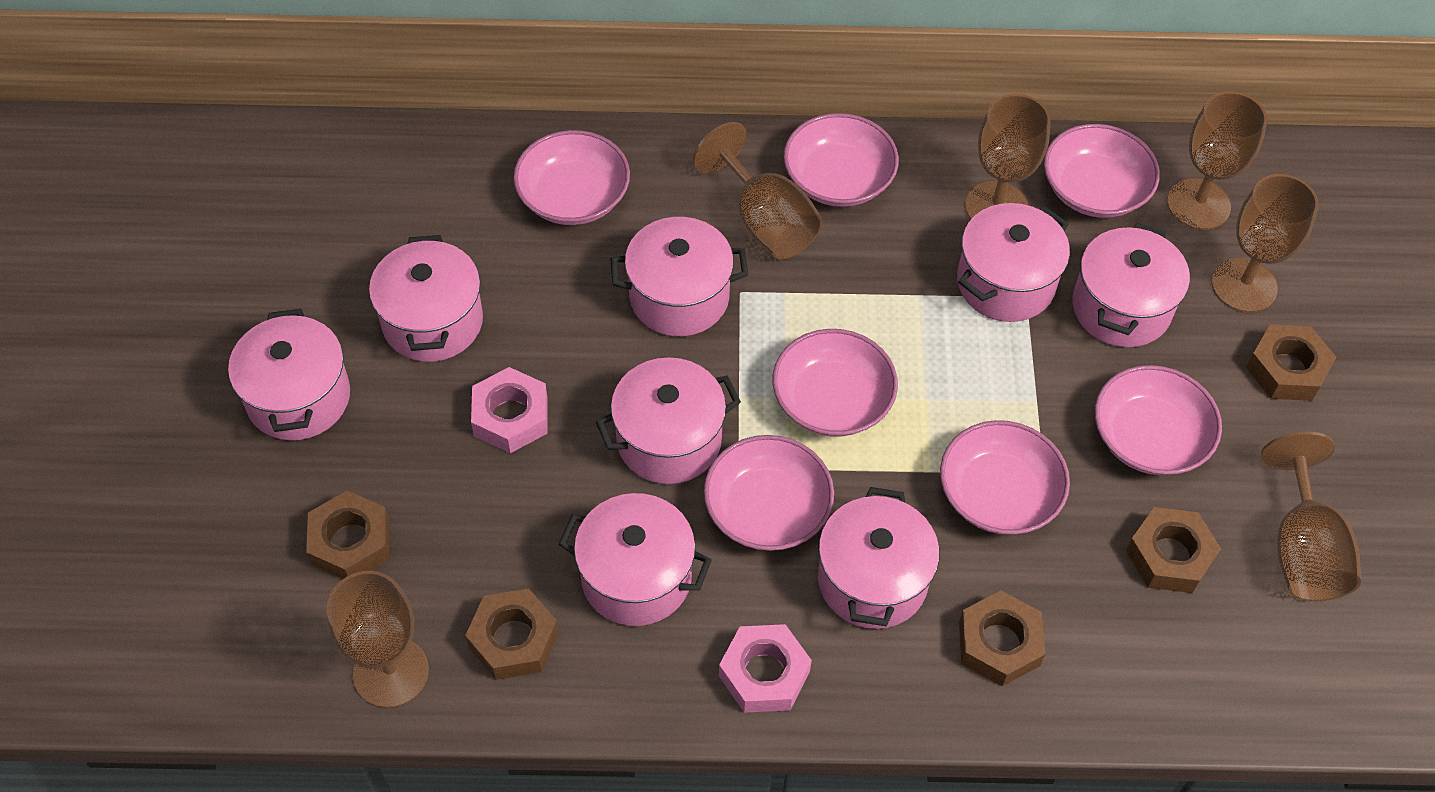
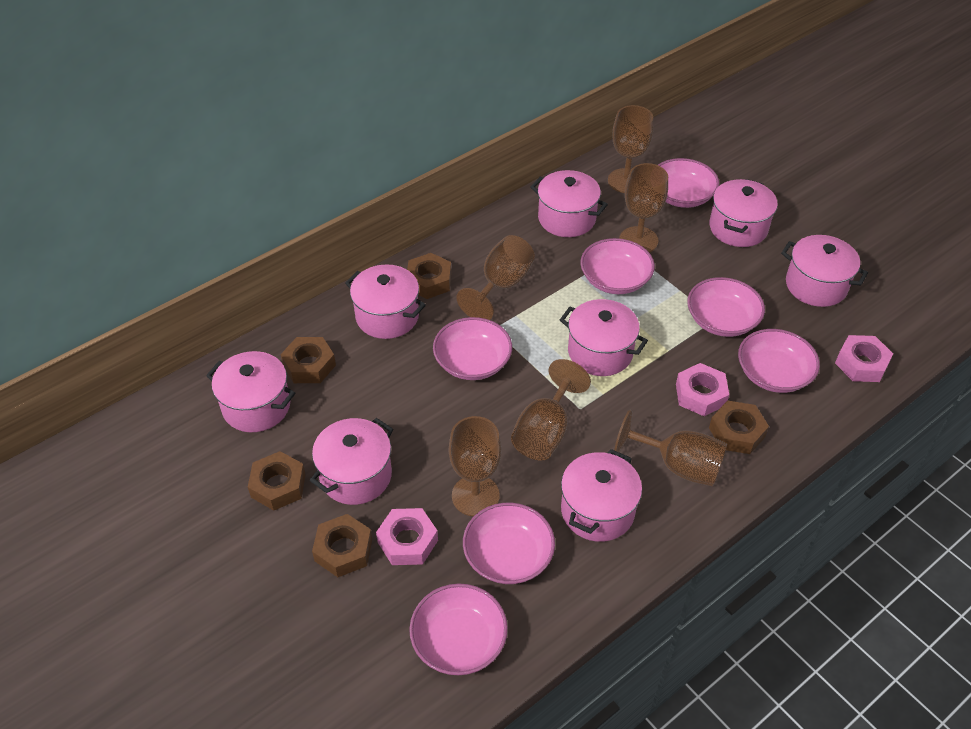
pink nut: 2 -> 3

